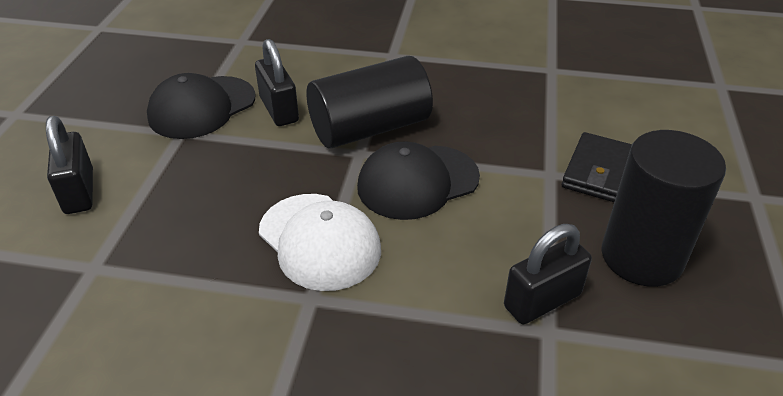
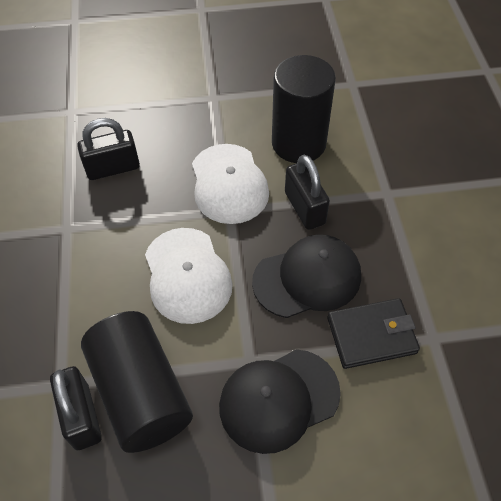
white cap: 1 -> 2

